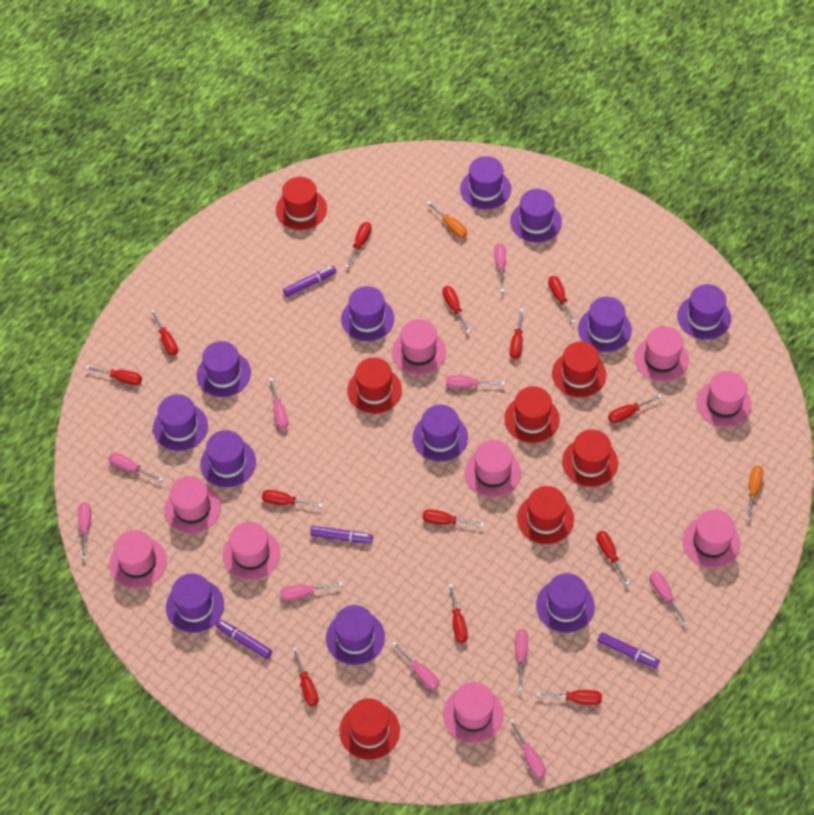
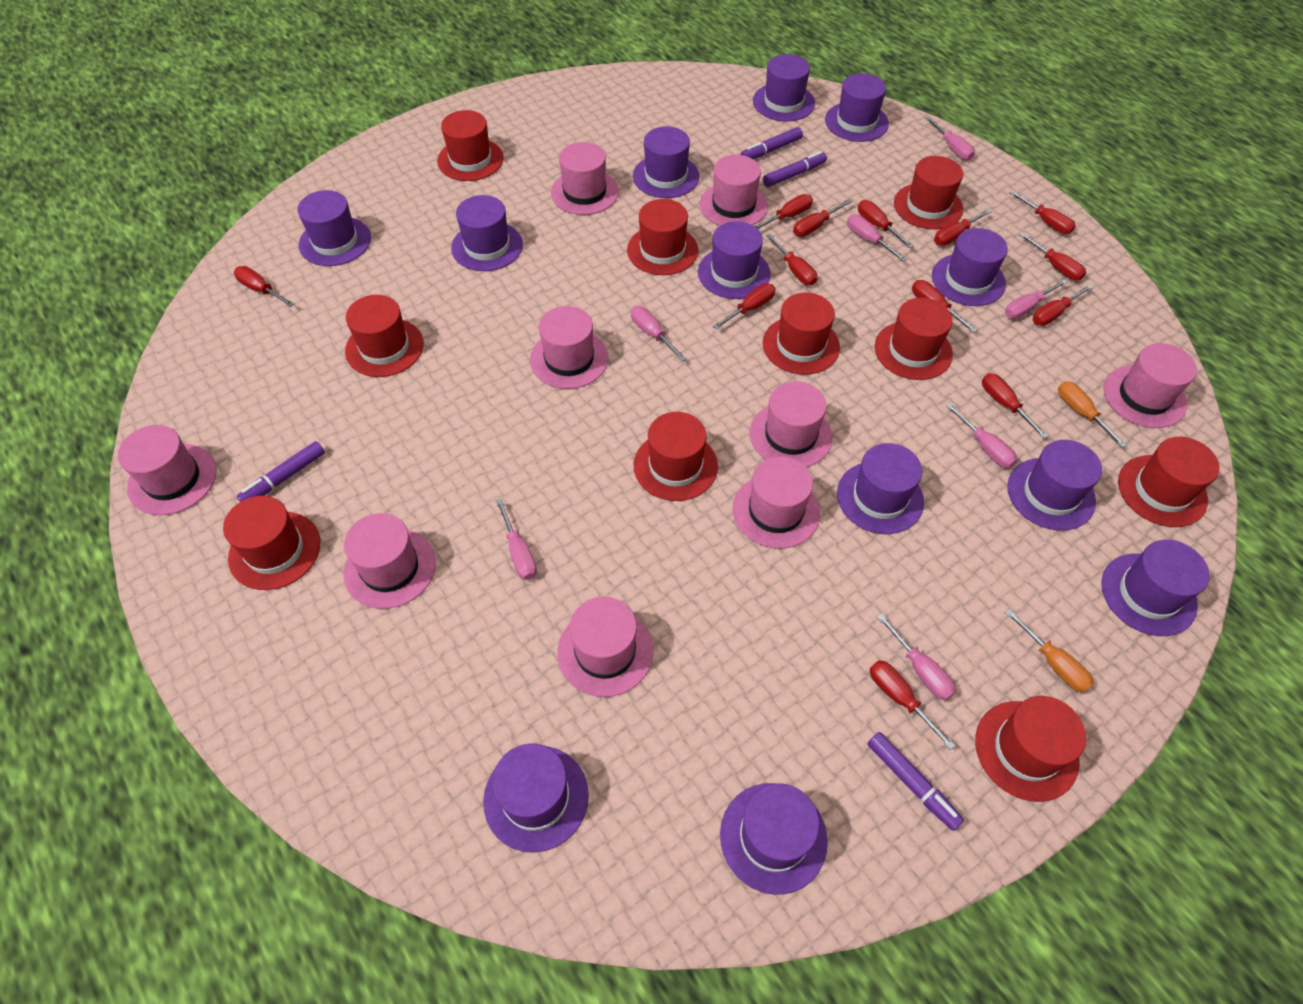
pink screwdriver: 10 -> 7
red hat: 7 -> 10

